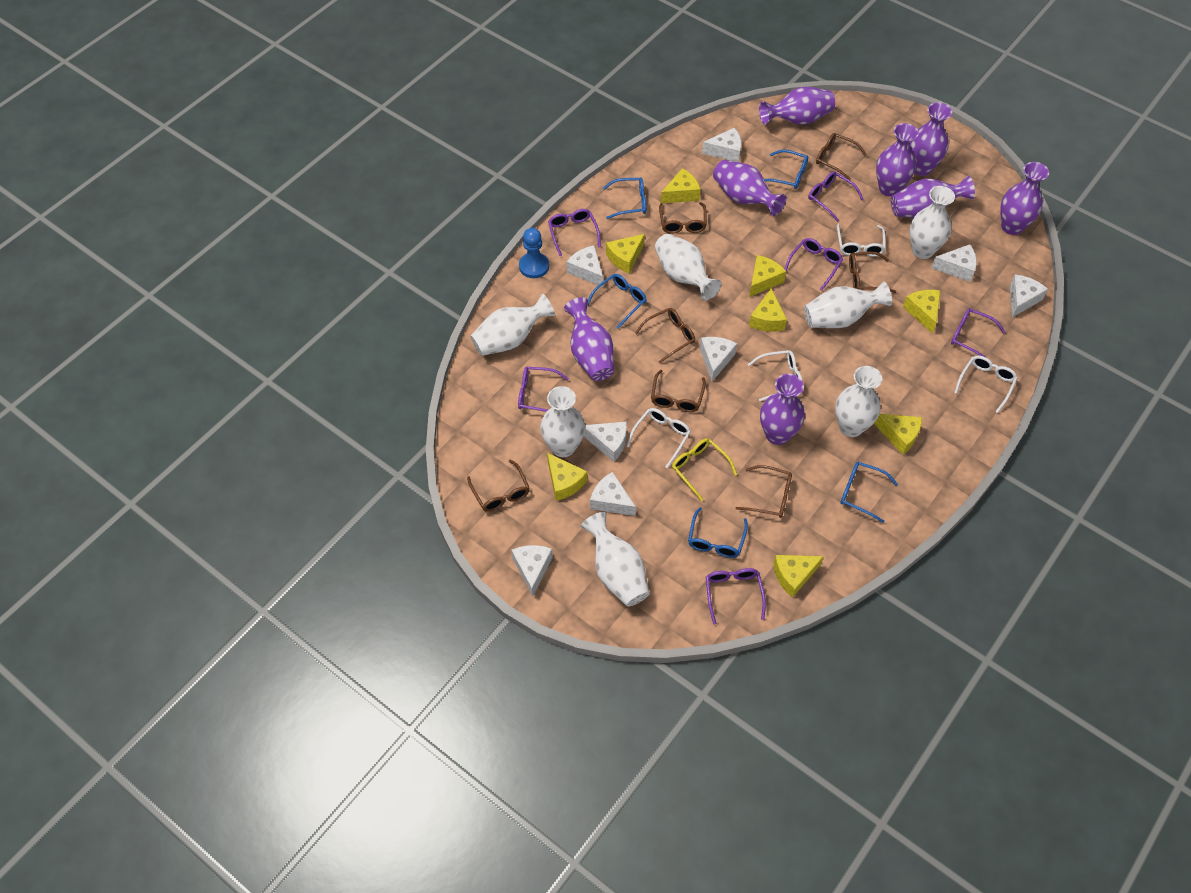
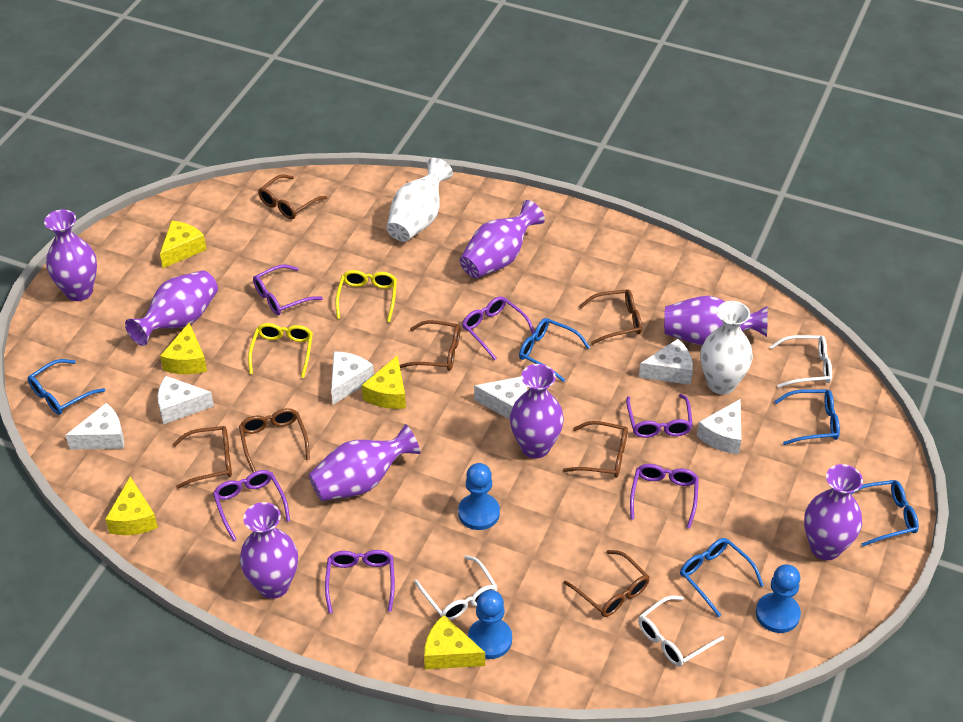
blue pawn: 1 -> 3
white cheese: 8 -> 6
white glasses: 4 -> 3
white vase: 7 -> 2
yellow cheese: 8 -> 5
yellow glasses: 1 -> 2

